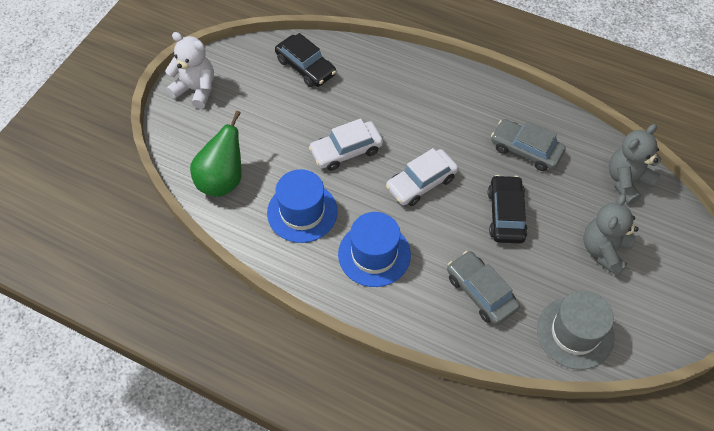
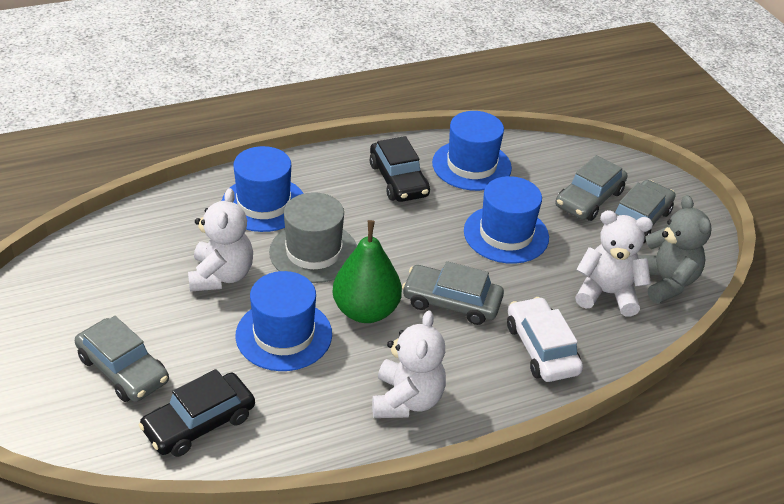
blue hat: 2 -> 4
grey car: 2 -> 4
grey teddy bear: 2 -> 1
white car: 2 -> 1
white teddy bear: 1 -> 3

